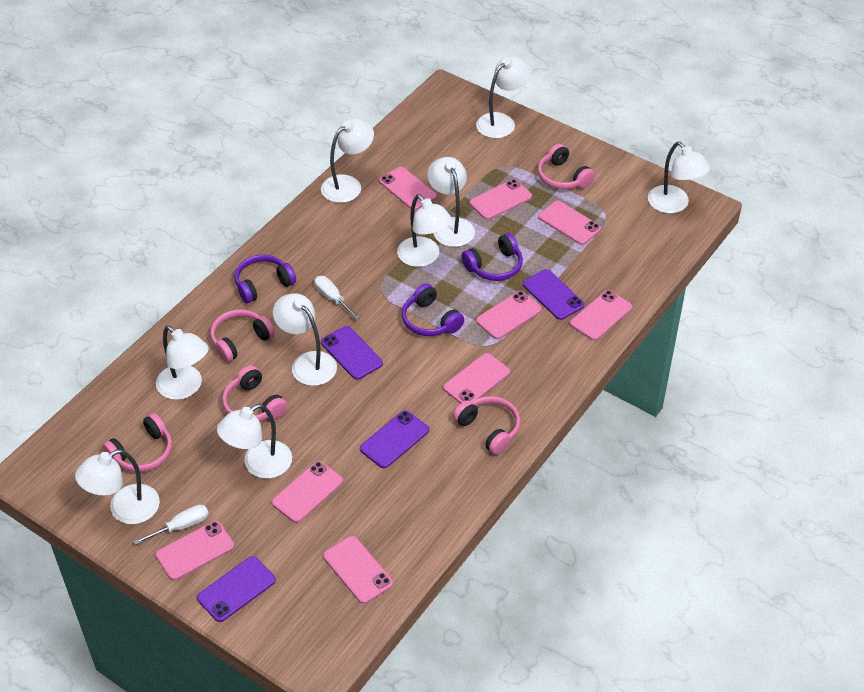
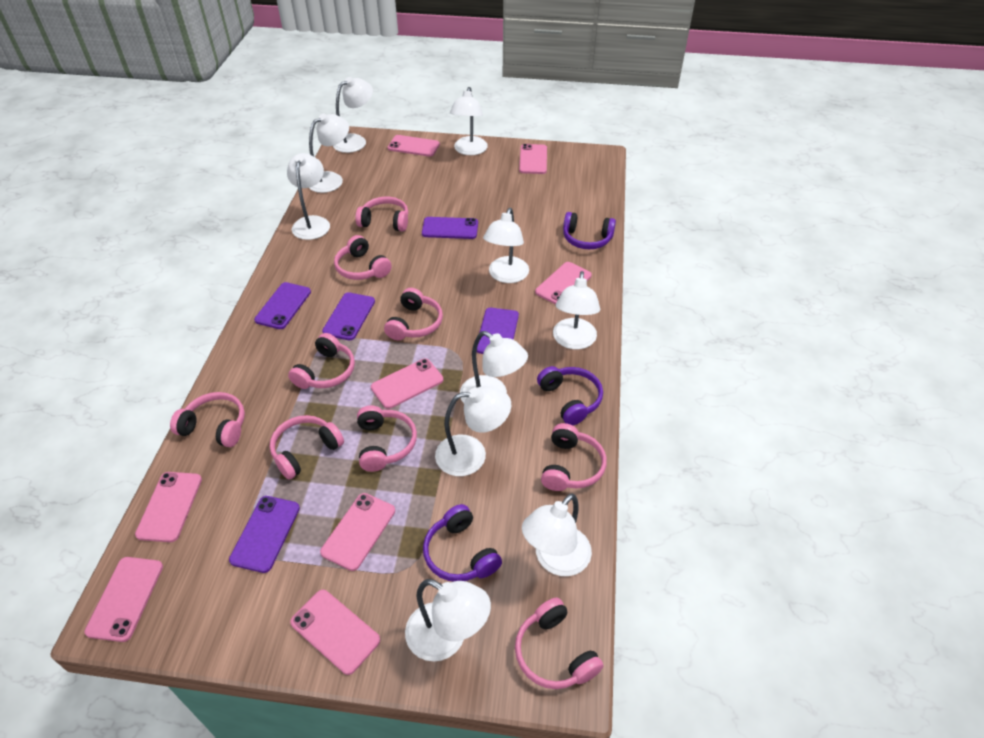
pink headphones: 5 -> 9
pink phone: 9 -> 8
purple phone: 4 -> 5
white lamp: 9 -> 10
white screwdriver: 2 -> 0

